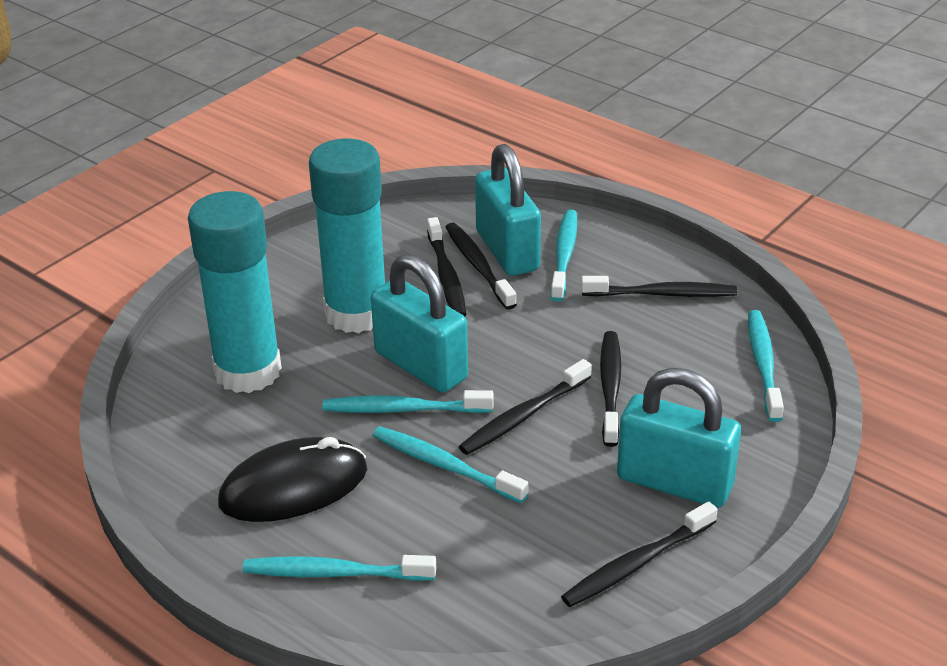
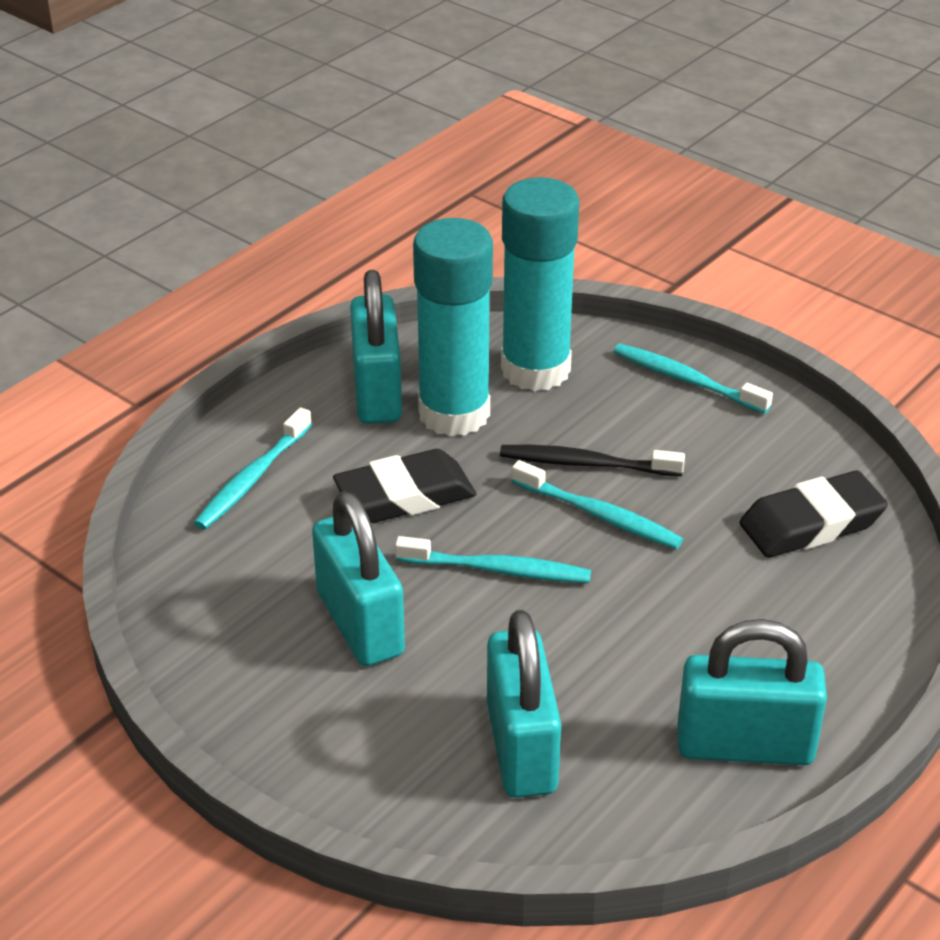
black eraser: 0 -> 2
black mouse: 1 -> 0
black toothbrush: 6 -> 1
turquoise padlock: 3 -> 4
turquoise toothbrush: 5 -> 4

